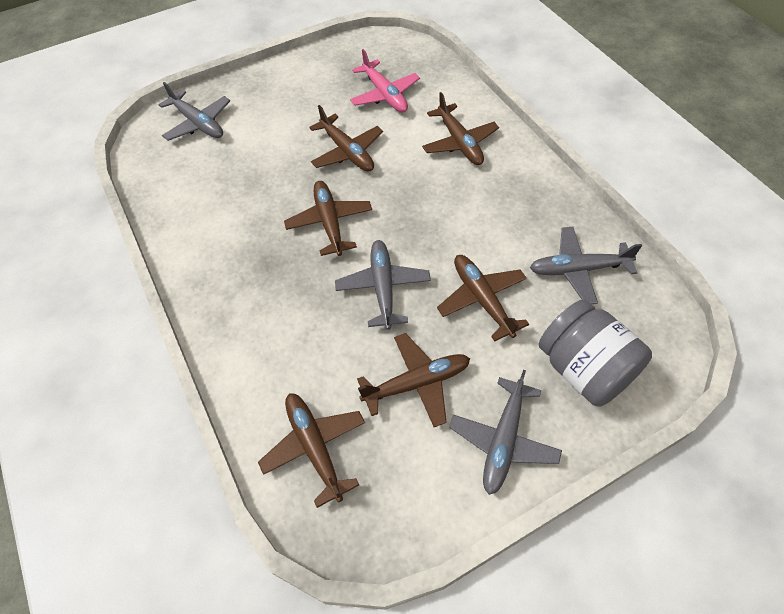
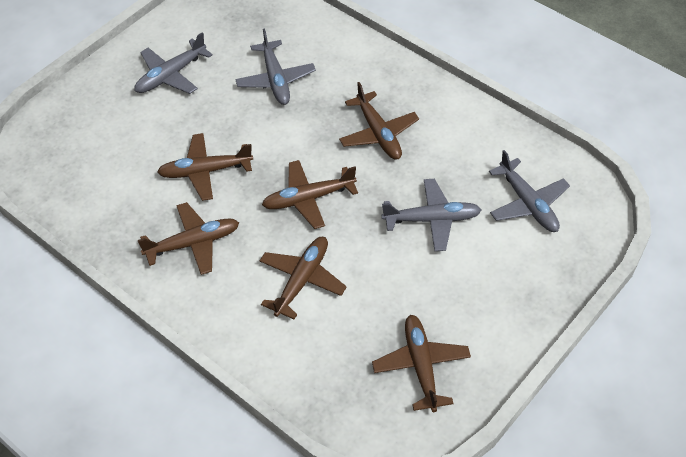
grey jar: 1 -> 0
pink plane: 1 -> 0

